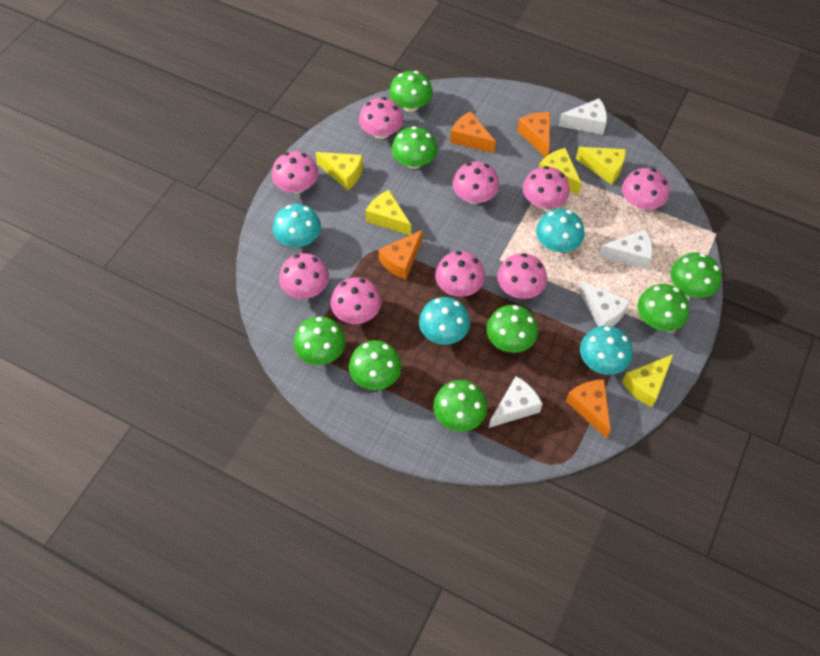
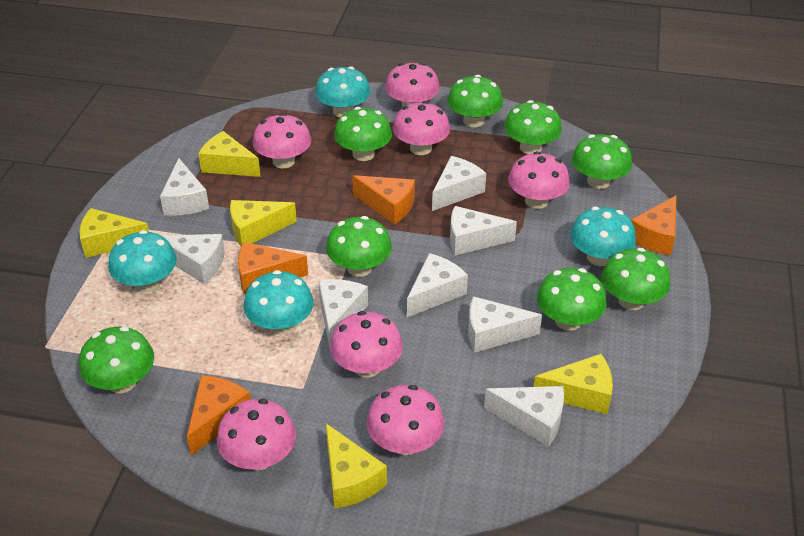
pink mushroom: 9 -> 7
white cheese: 4 -> 8

